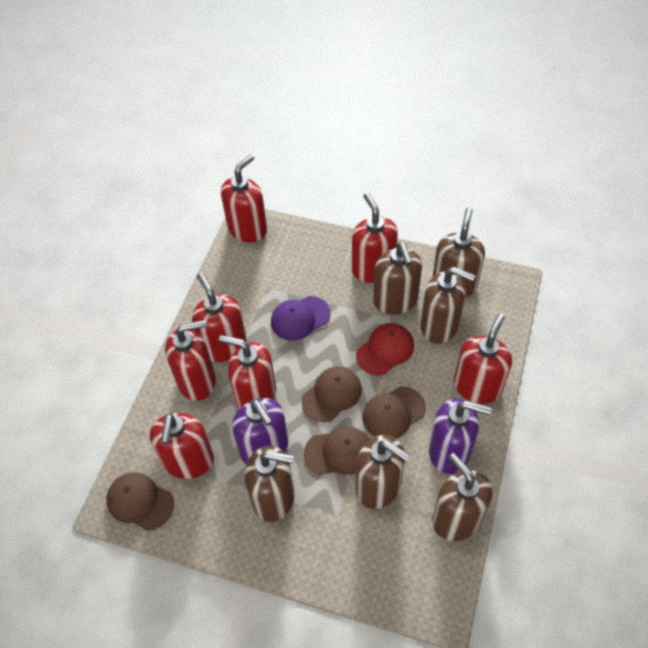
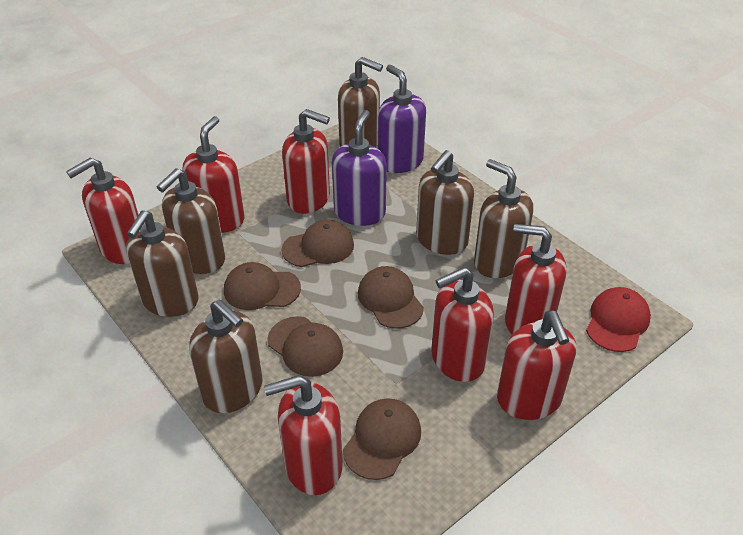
brown cap: 4 -> 5
purple cap: 1 -> 0

